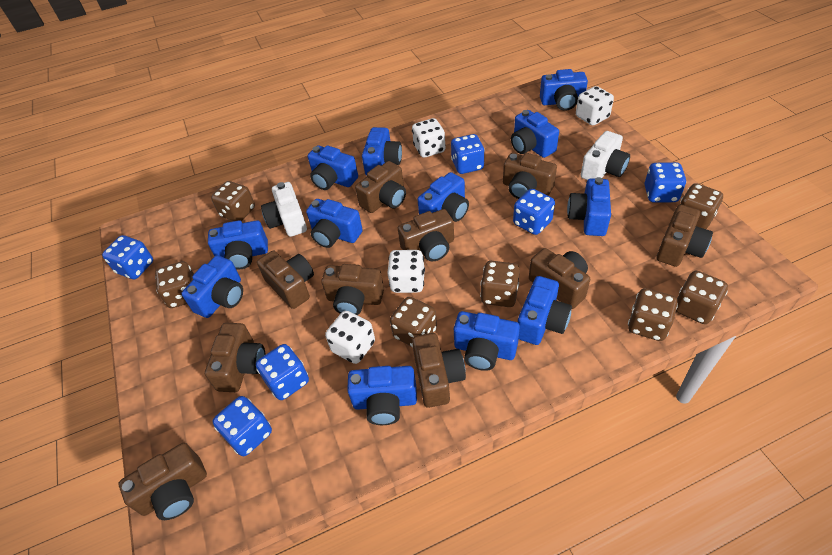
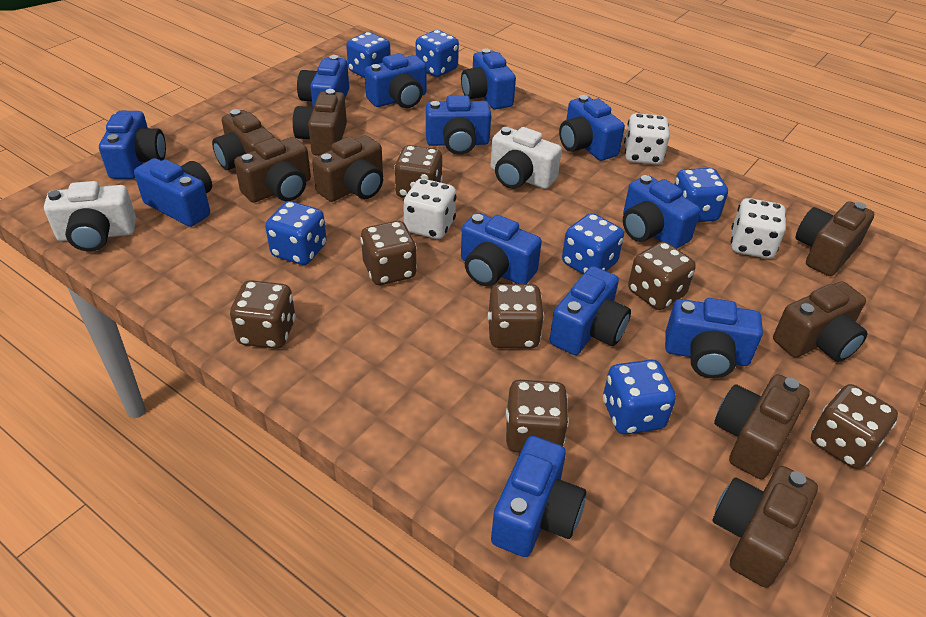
brown camera: 10 -> 8
white dice: 4 -> 3

